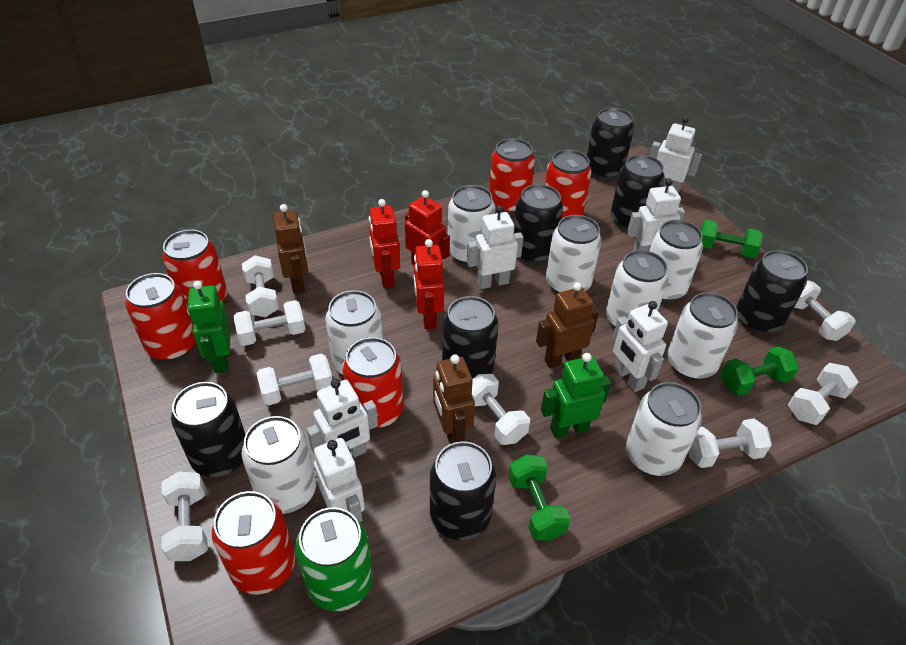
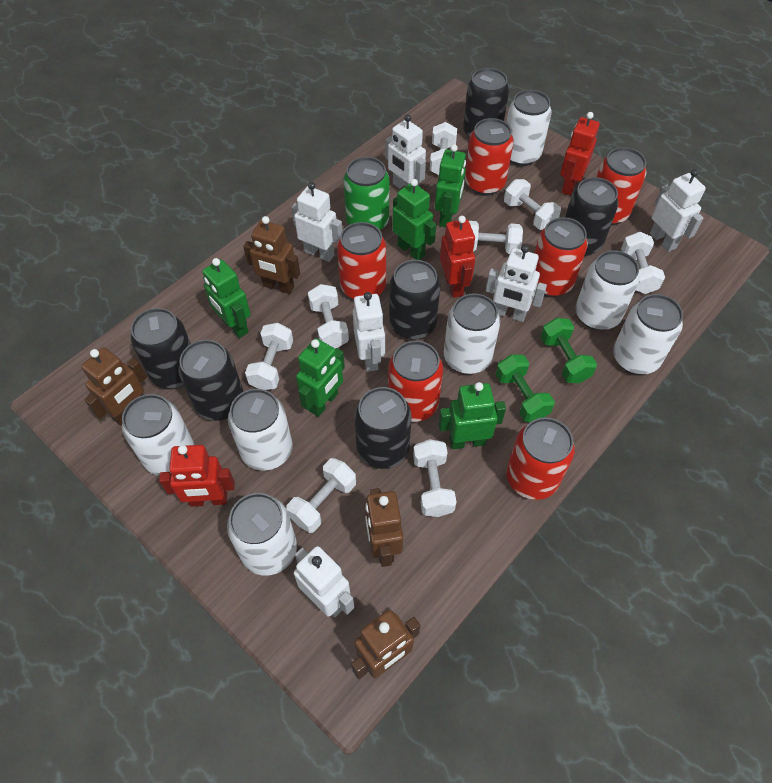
black can: 7 -> 6
brown robot: 3 -> 4
green dumbbell: 3 -> 2
green robot: 2 -> 5
white can: 8 -> 7

